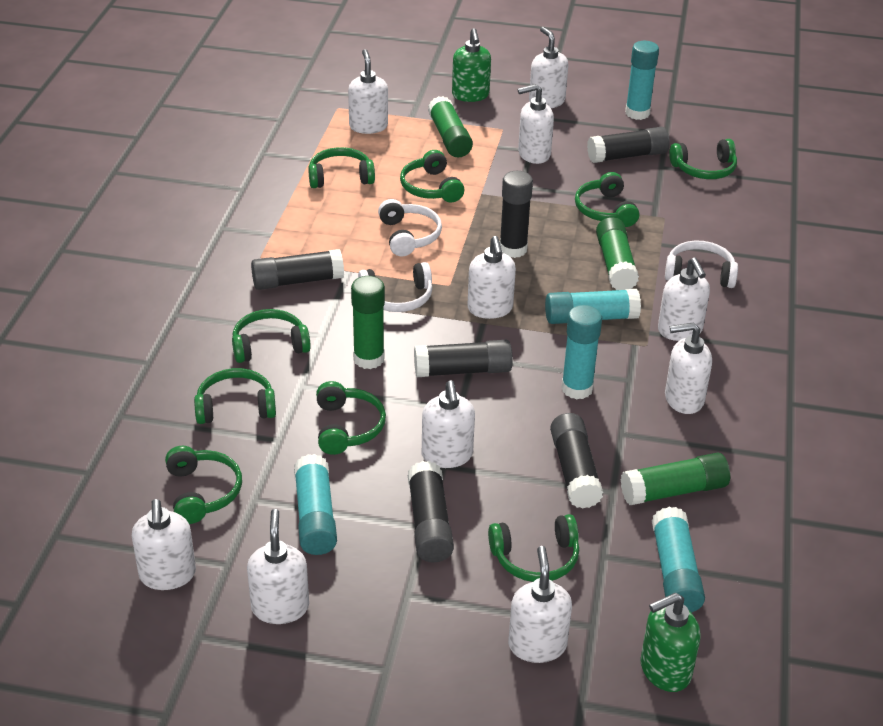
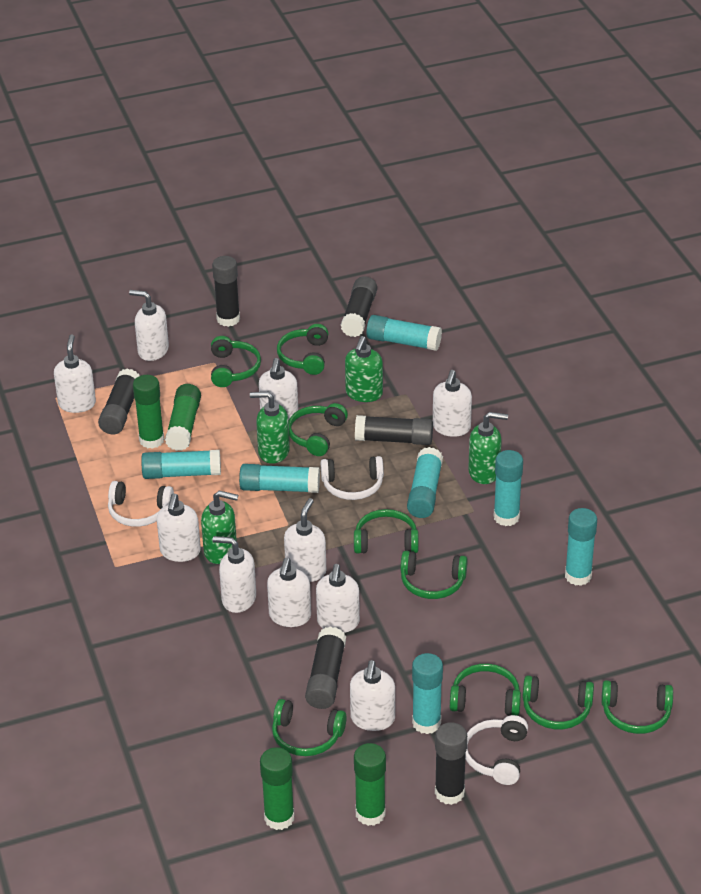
green soap dispenser: 2 -> 4
turquoise glue stick: 5 -> 7

